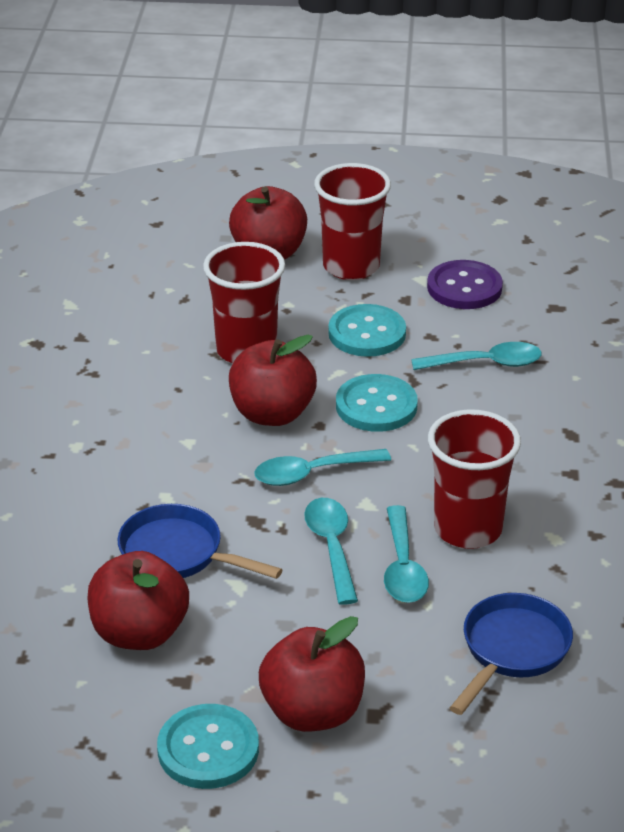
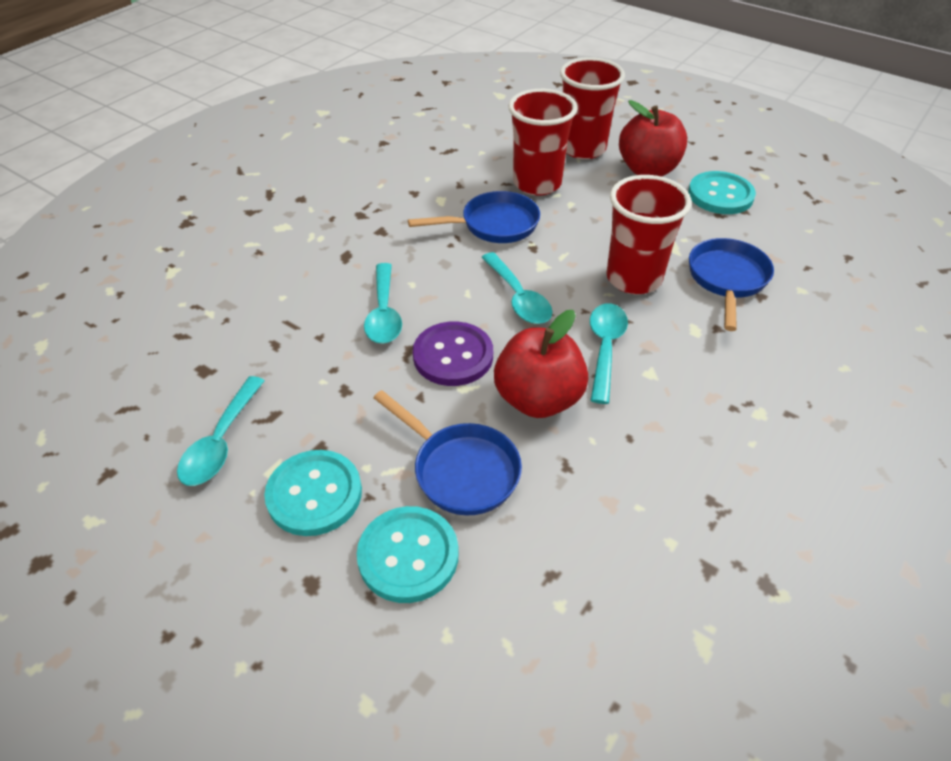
blue pan: 2 -> 3
red apple: 4 -> 2

